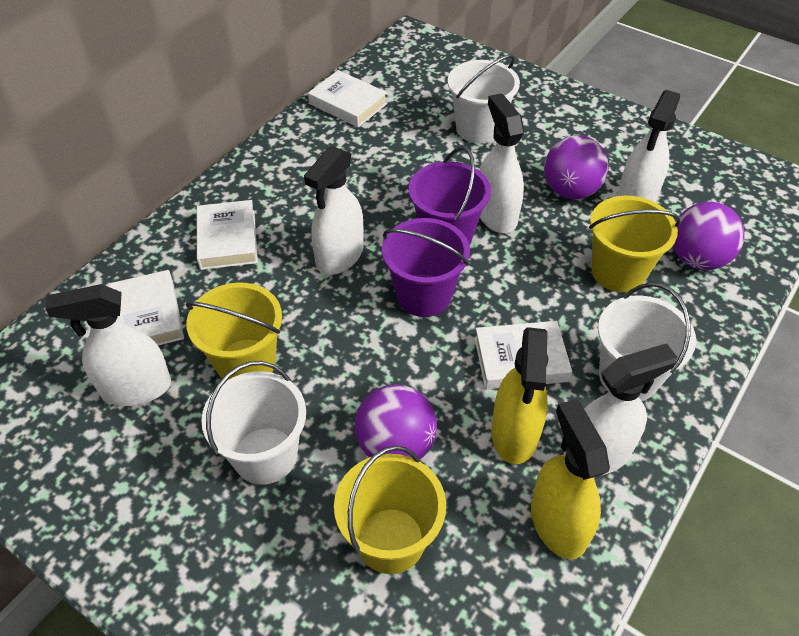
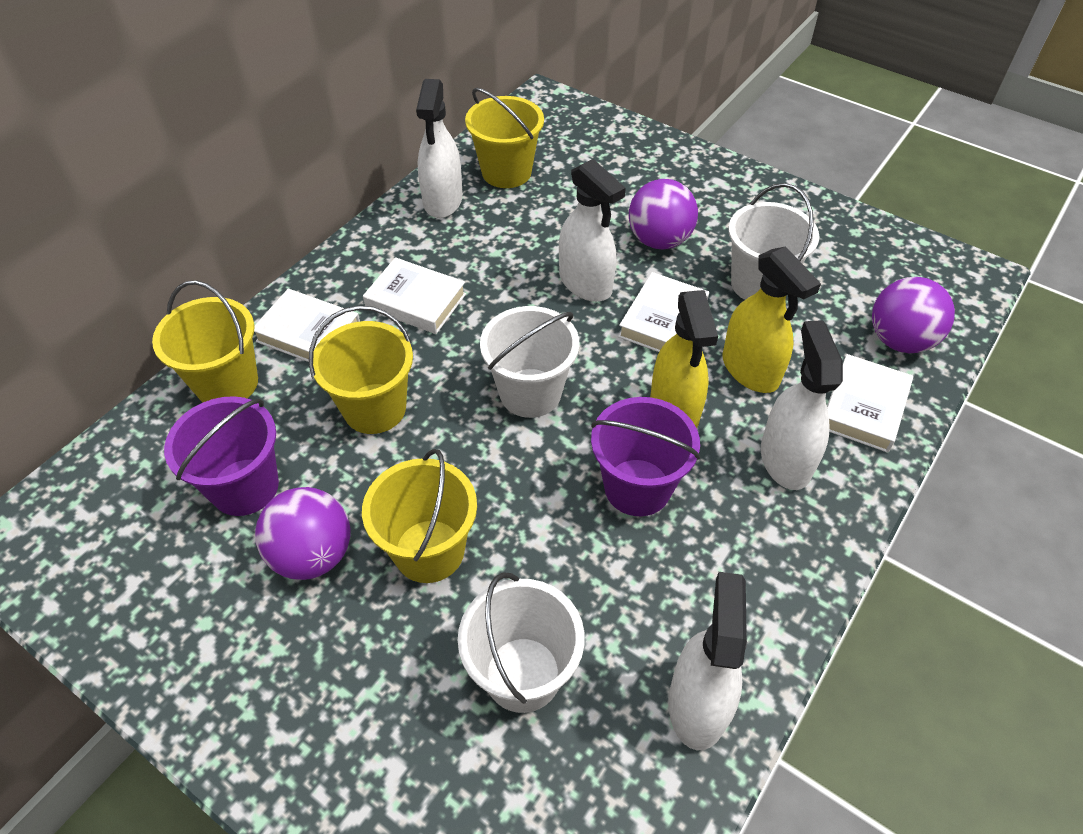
white spray bottle: 5 -> 4
yellow bucket: 3 -> 4

